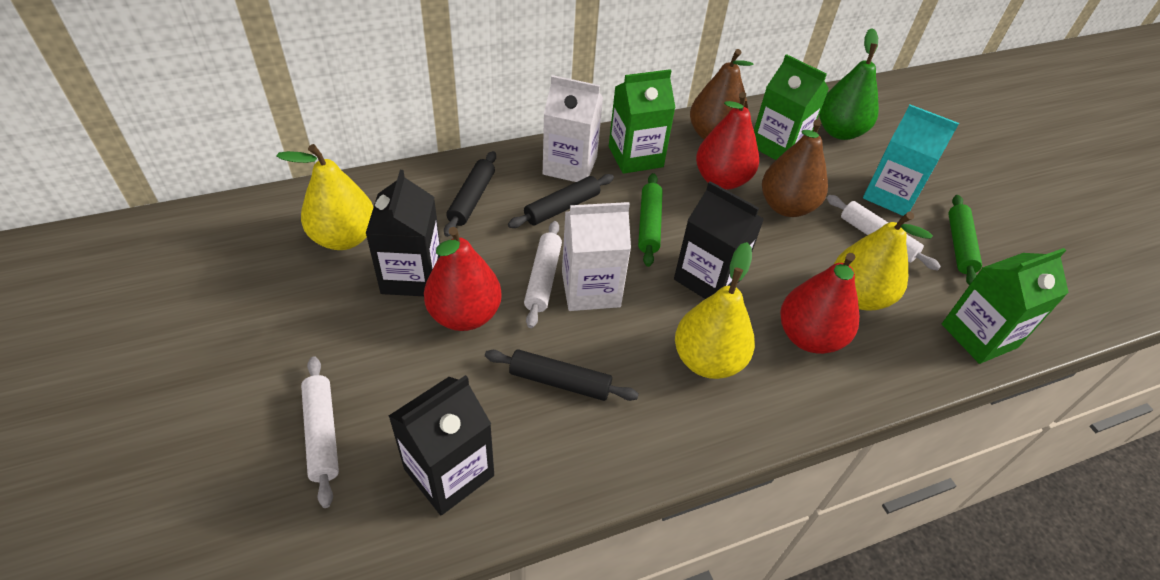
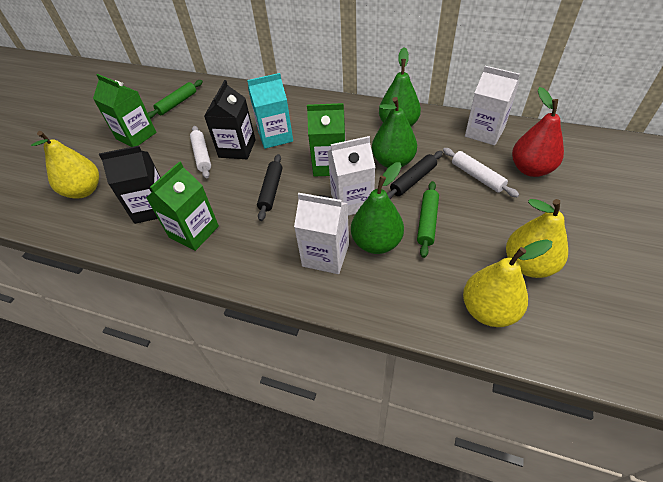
black carton: 3 -> 2
black rolling pin: 3 -> 2
brown pear: 2 -> 0
green pear: 1 -> 3
red pear: 3 -> 1
white carton: 2 -> 3
white rolling pin: 3 -> 2

